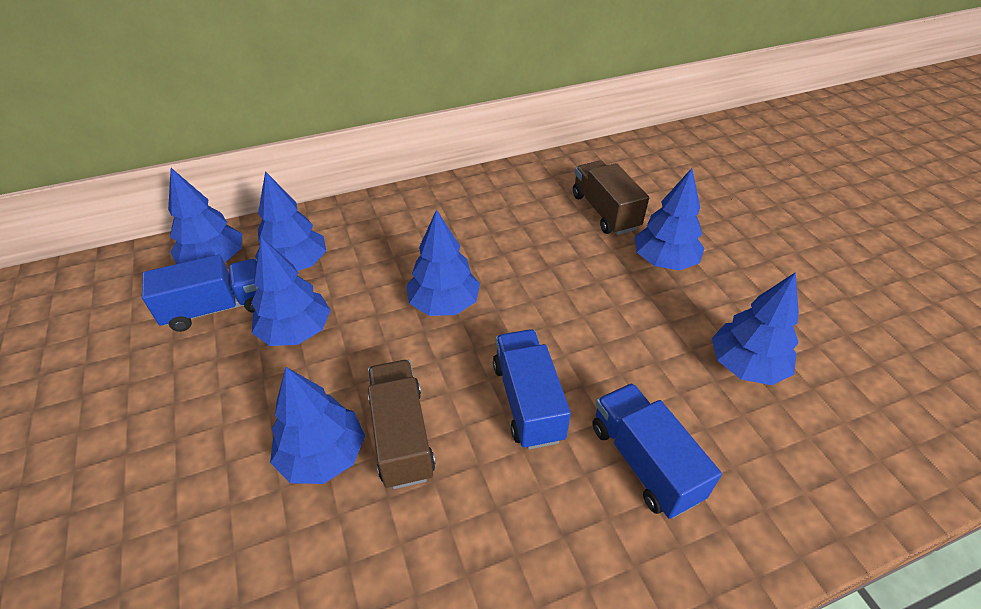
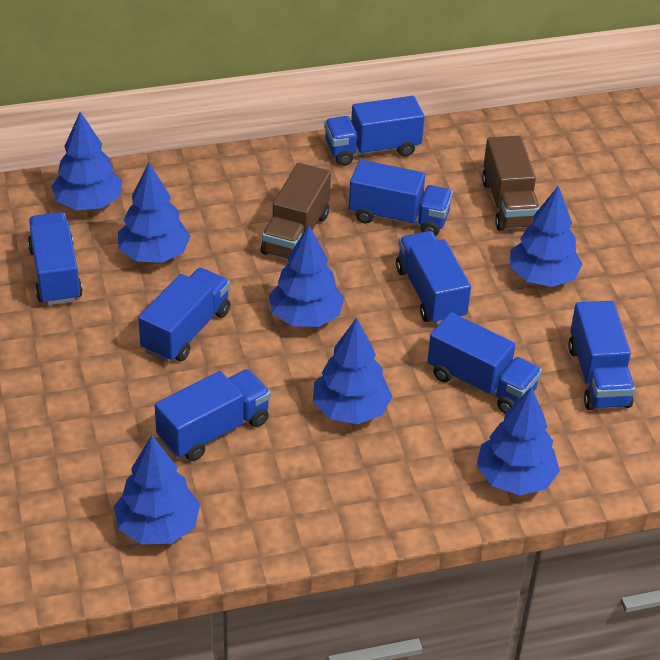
blue truck: 3 -> 8

